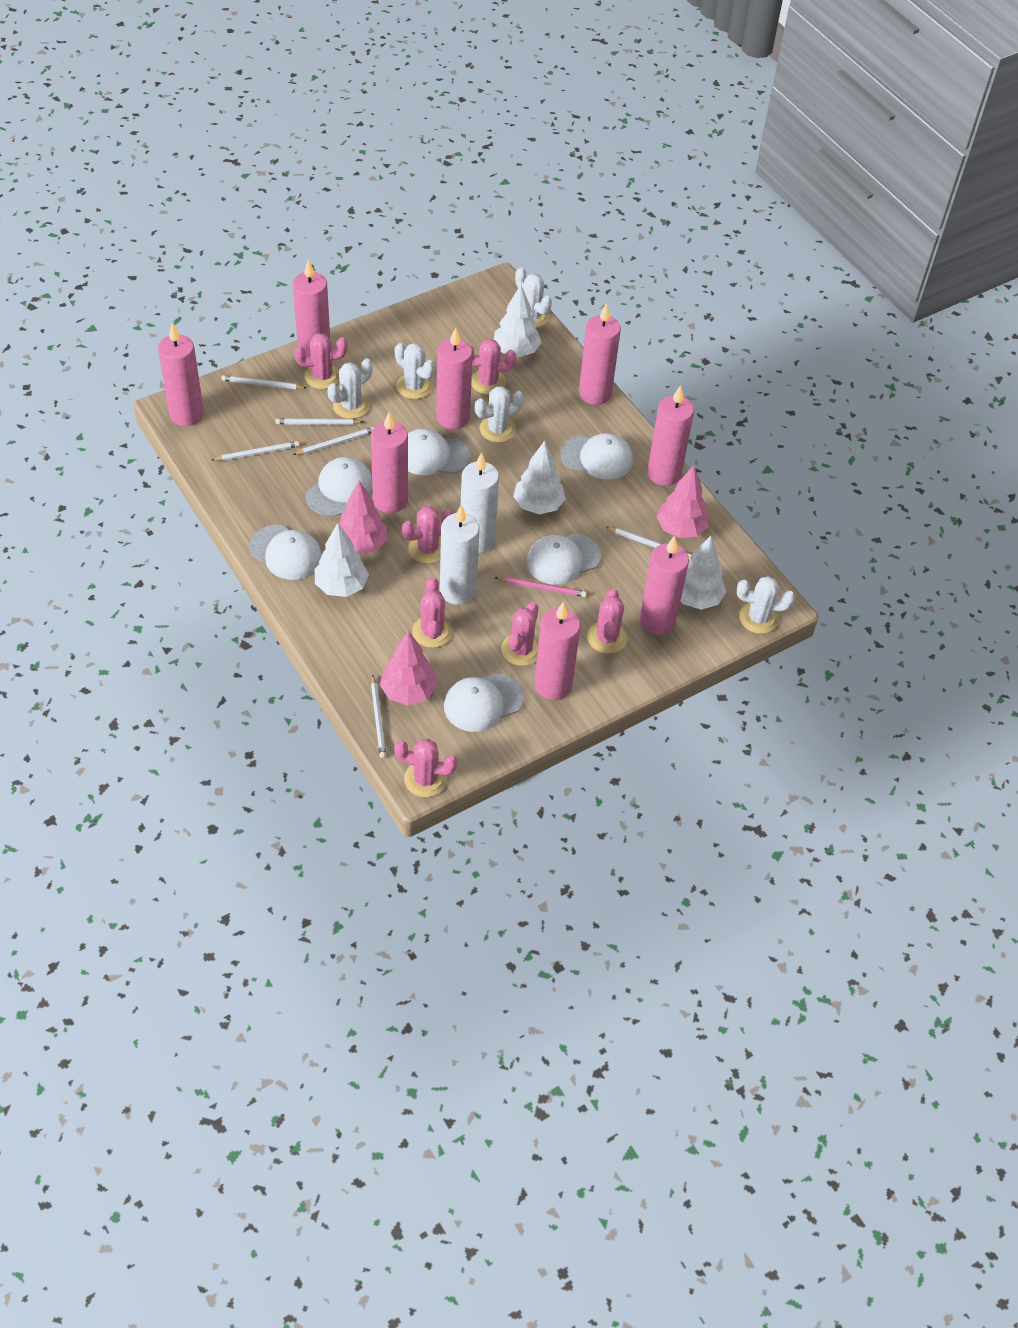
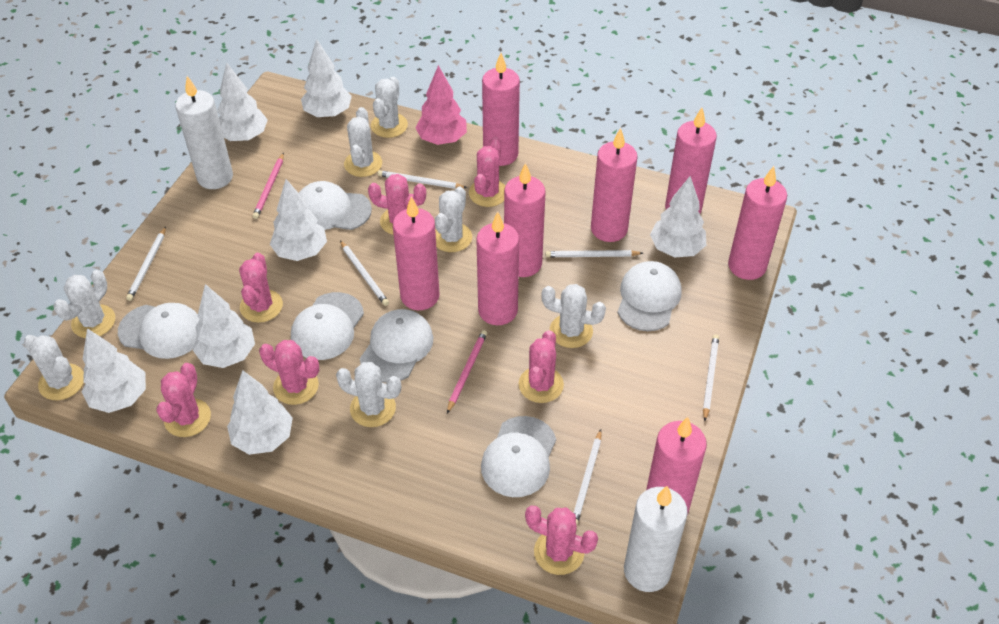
pink pencil: 1 -> 2
pink tree: 3 -> 1
white cactus: 5 -> 7
white tree: 4 -> 7

